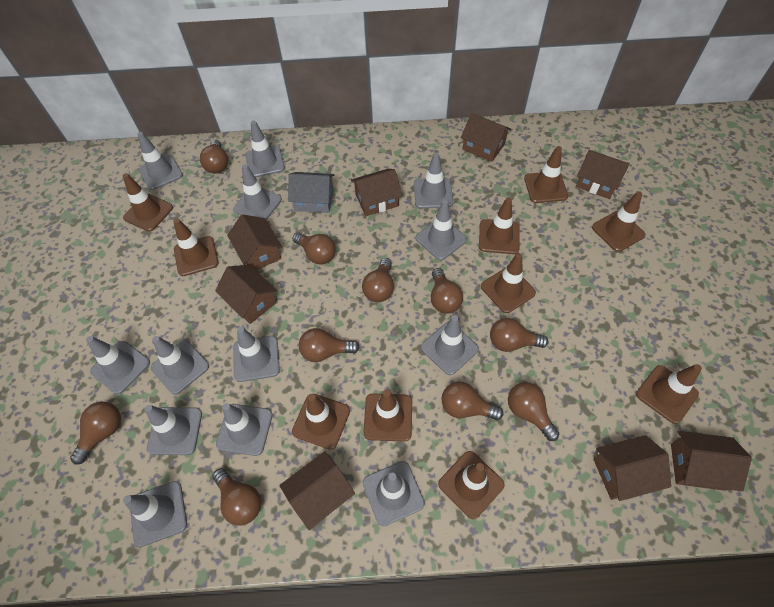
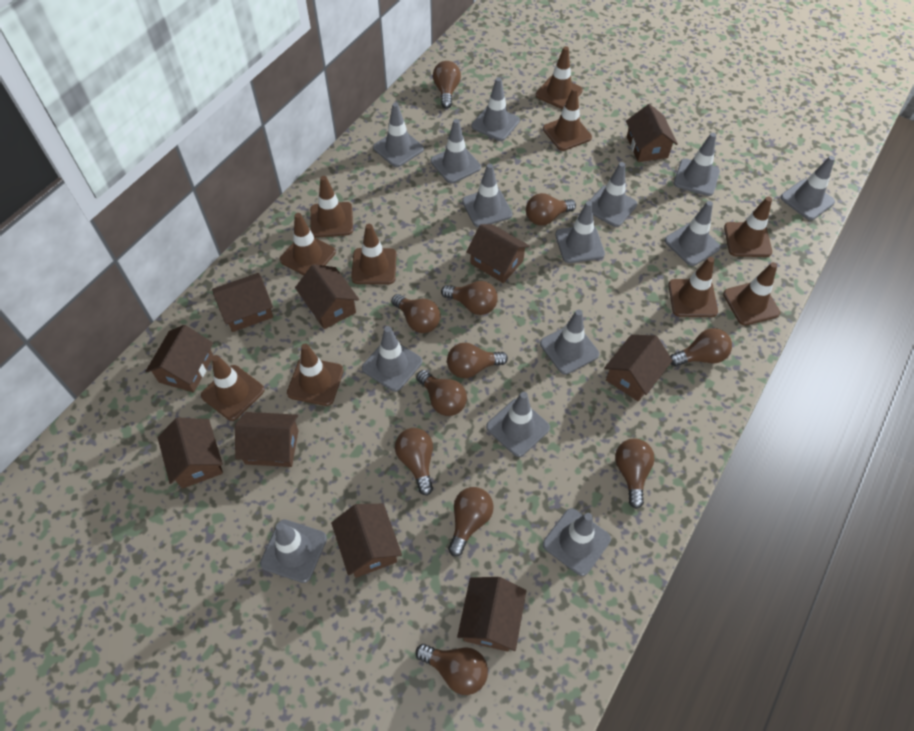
brown house: 8 -> 10
brown light bulb: 10 -> 11
grey house: 1 -> 0
grey traffic cone: 13 -> 14

